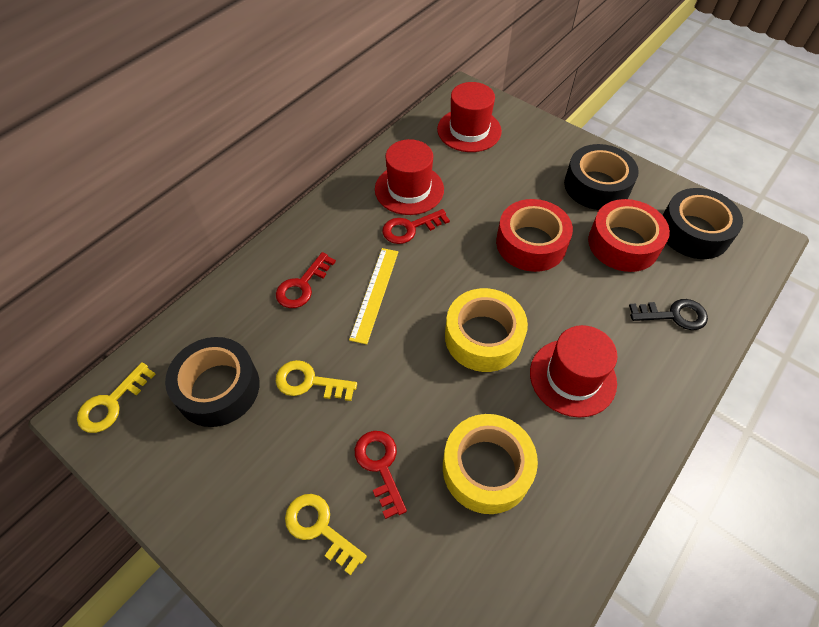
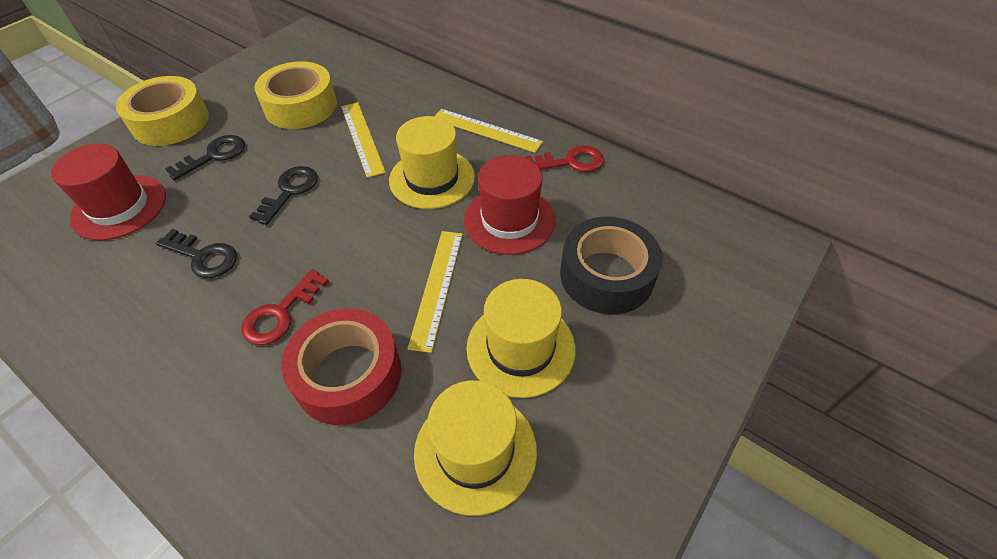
black key: 1 -> 3
black tape: 3 -> 1
red hat: 3 -> 2
red key: 3 -> 2
red tape: 2 -> 1
yellow hat: 0 -> 3
yellow key: 3 -> 0
yellow ruler: 1 -> 3

